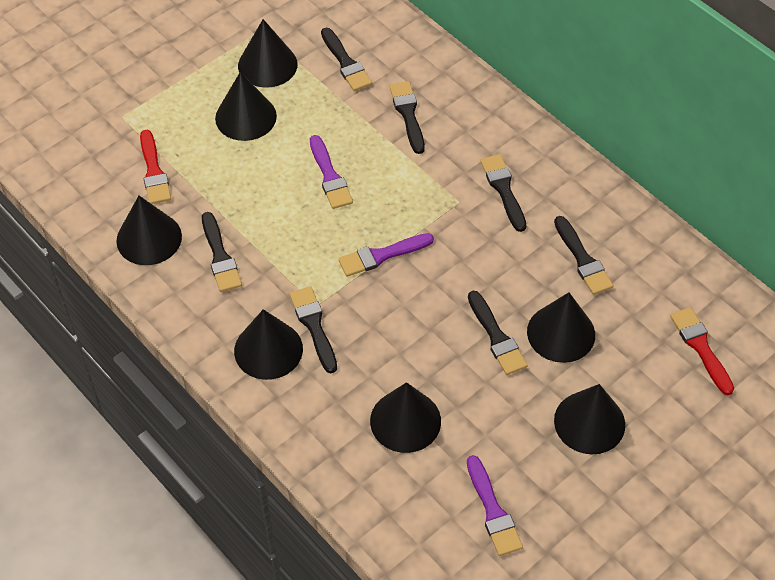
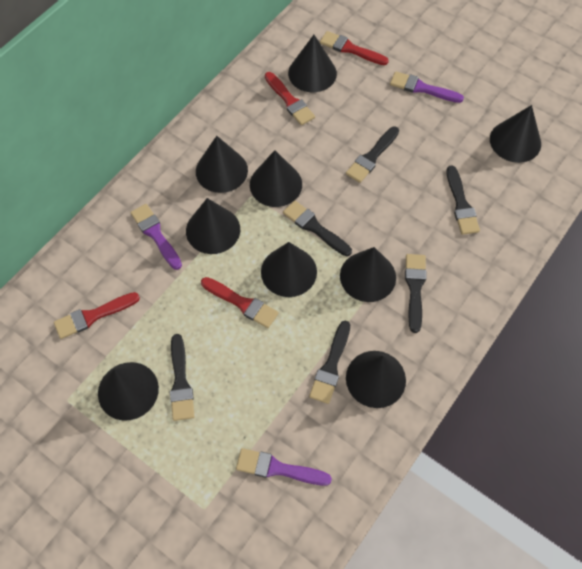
black brush: 7 -> 6
black cone: 7 -> 9
red brush: 2 -> 4

